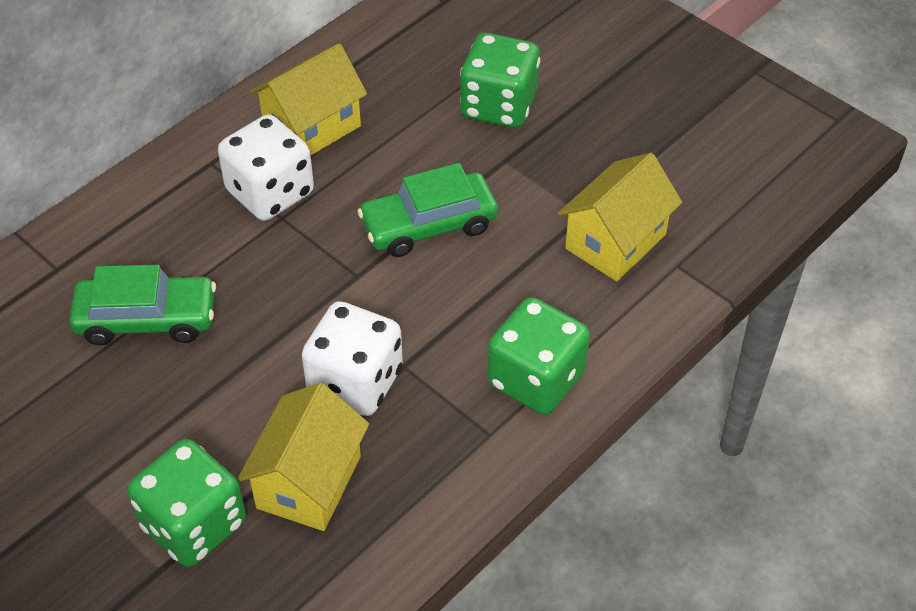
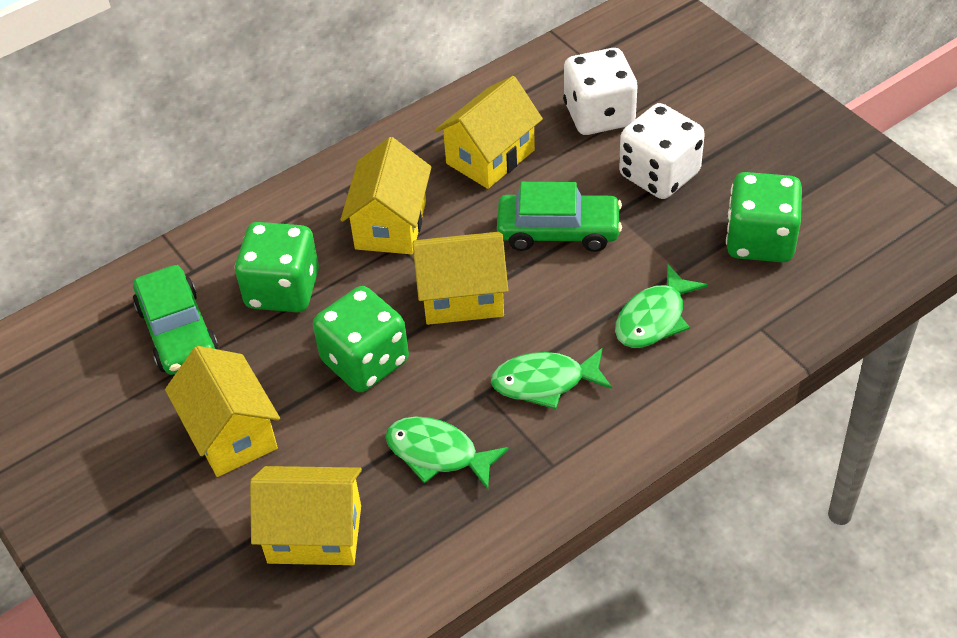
green fish: 0 -> 3
yellow house: 3 -> 5

